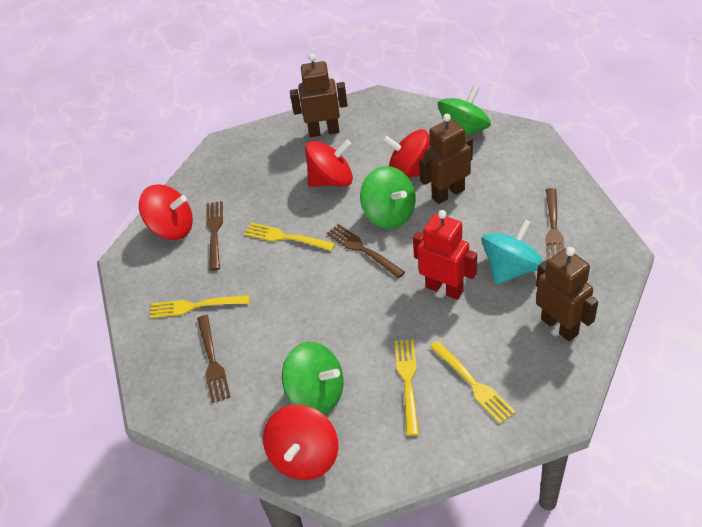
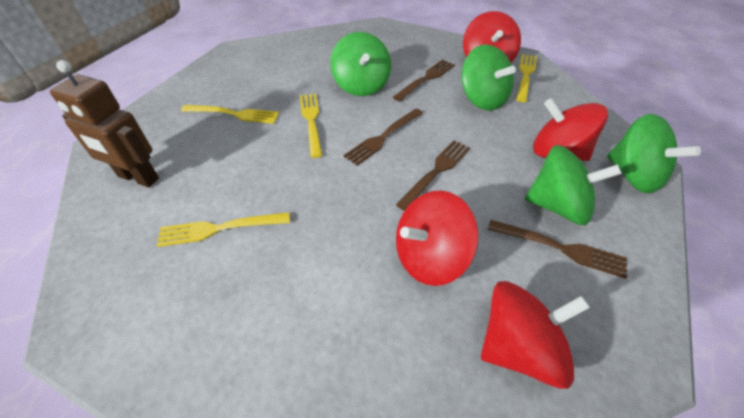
brown robot: 3 -> 1
green spinning top: 3 -> 4
red robot: 1 -> 0
turquoise spinning top: 1 -> 0

